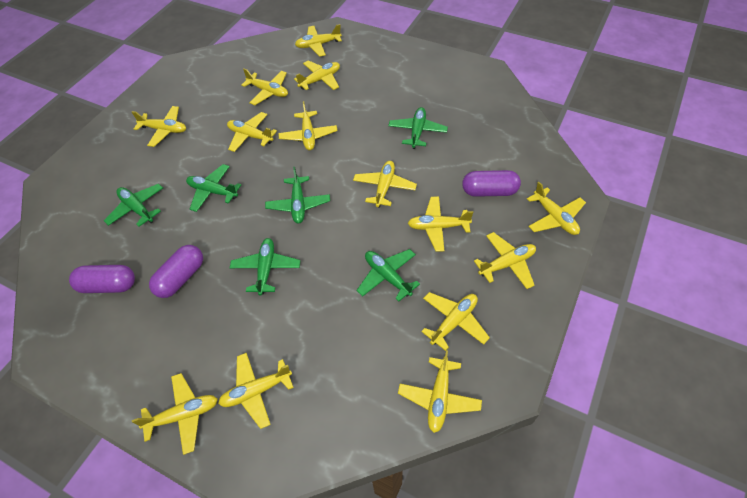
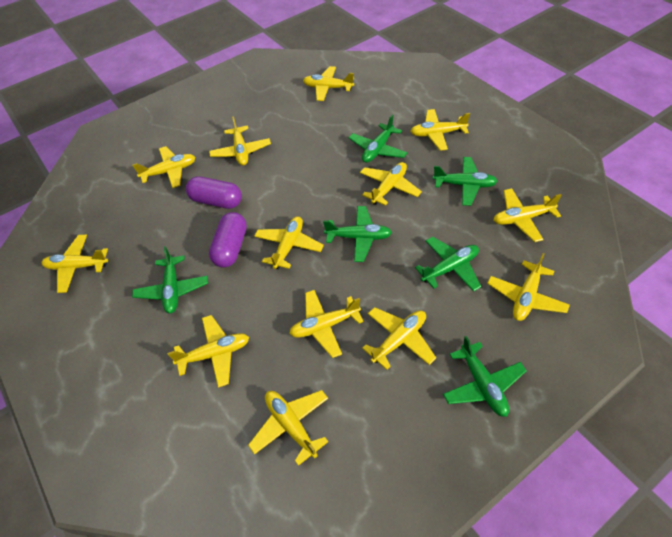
purple capsule: 3 -> 2
yellow plane: 14 -> 13

